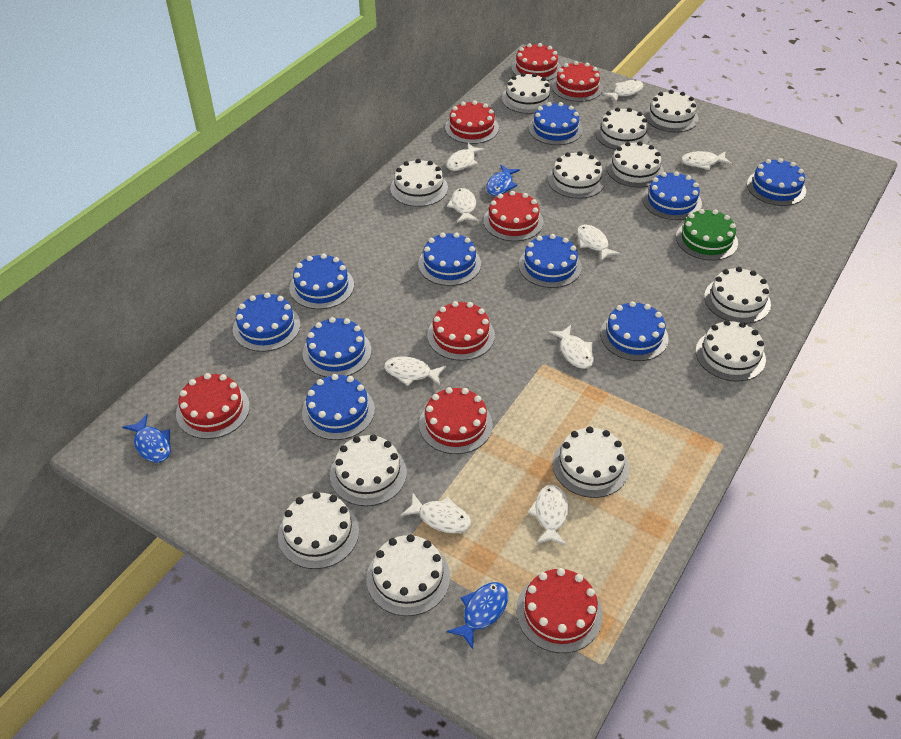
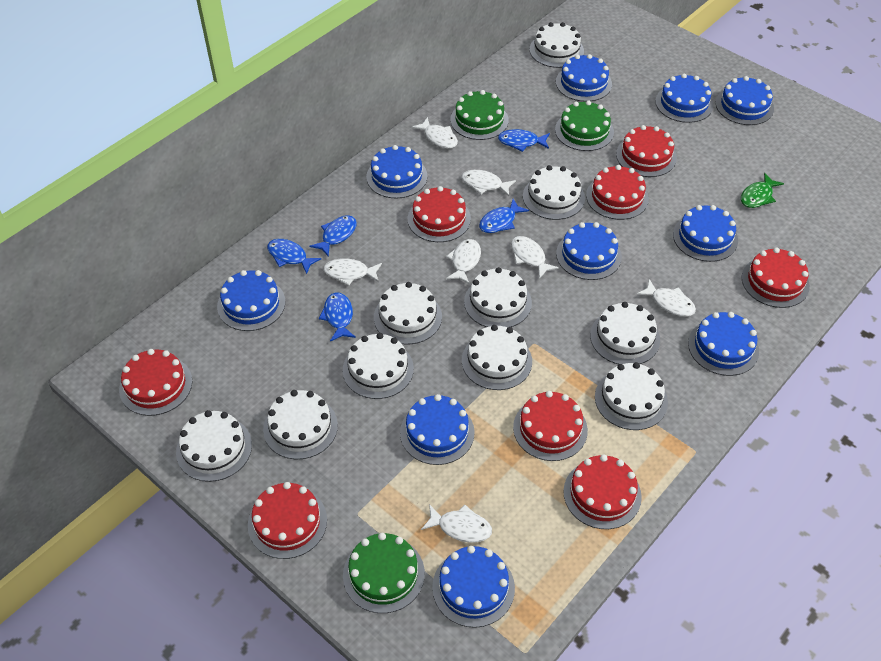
blue fish: 3 -> 5
green cake: 1 -> 3
green fish: 0 -> 1
white cake: 12 -> 10
white fish: 9 -> 7

